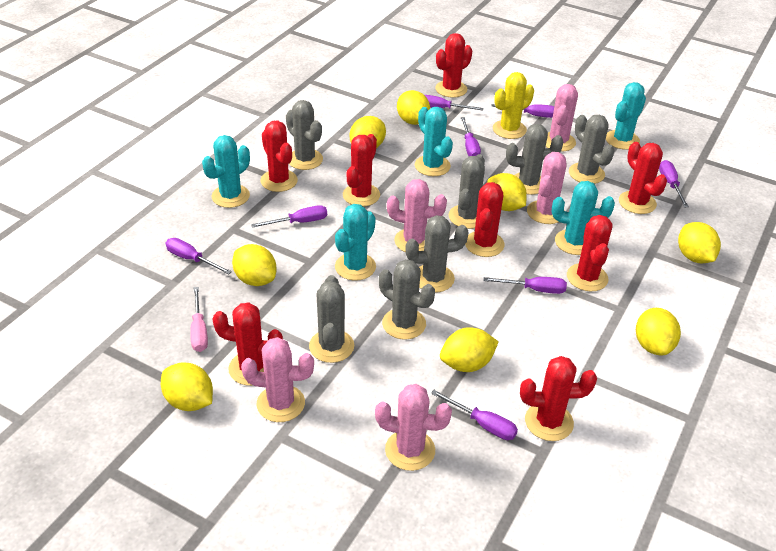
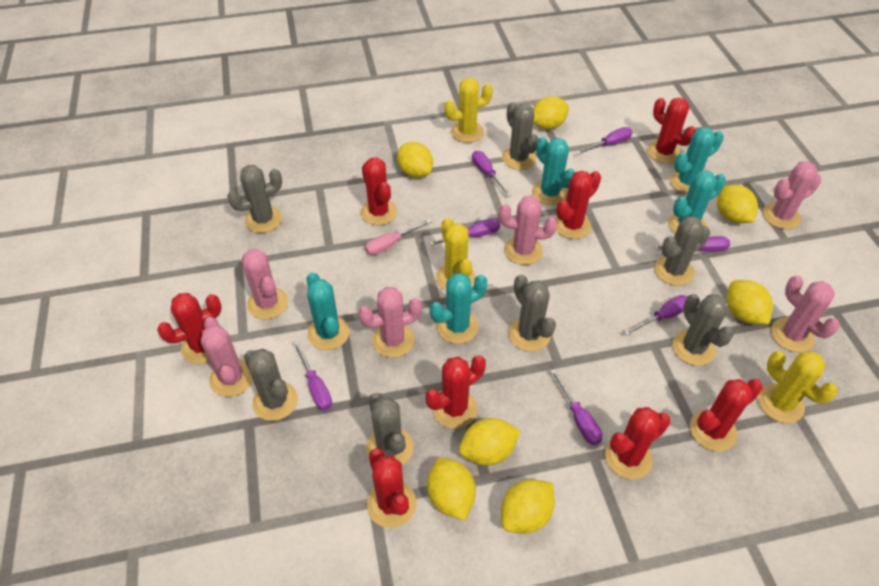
pink cactus: 5 -> 6
purple screwdriver: 8 -> 7
yellow cactus: 1 -> 3
yellow lemon: 8 -> 7

